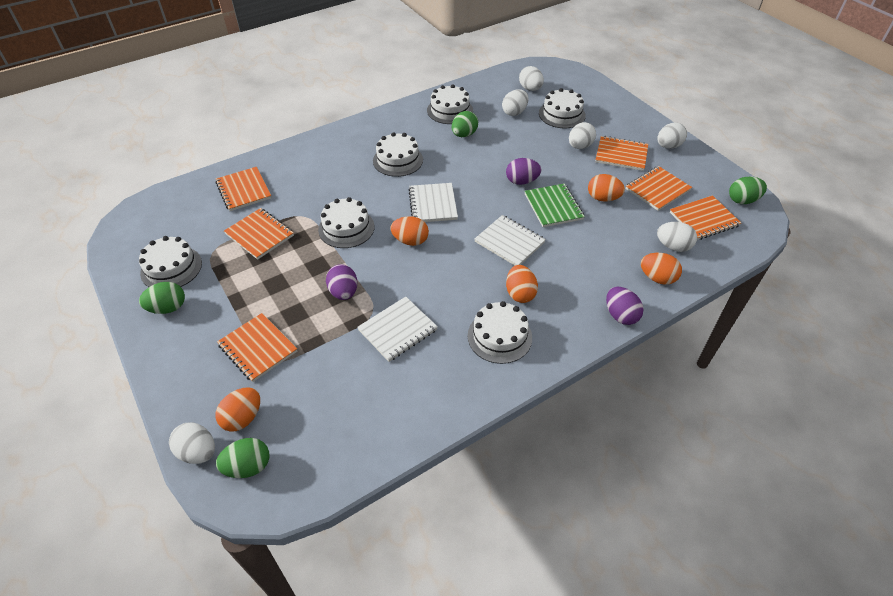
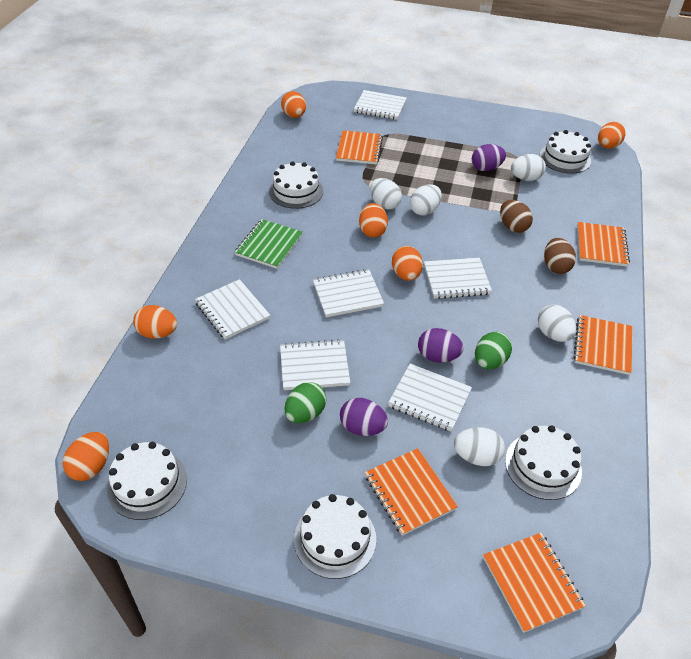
brown egg: 0 -> 2
green egg: 4 -> 2
orange egg: 5 -> 6
orange notebook: 6 -> 5
white cake: 6 -> 5
white egg: 6 -> 5
white notebook: 3 -> 6

